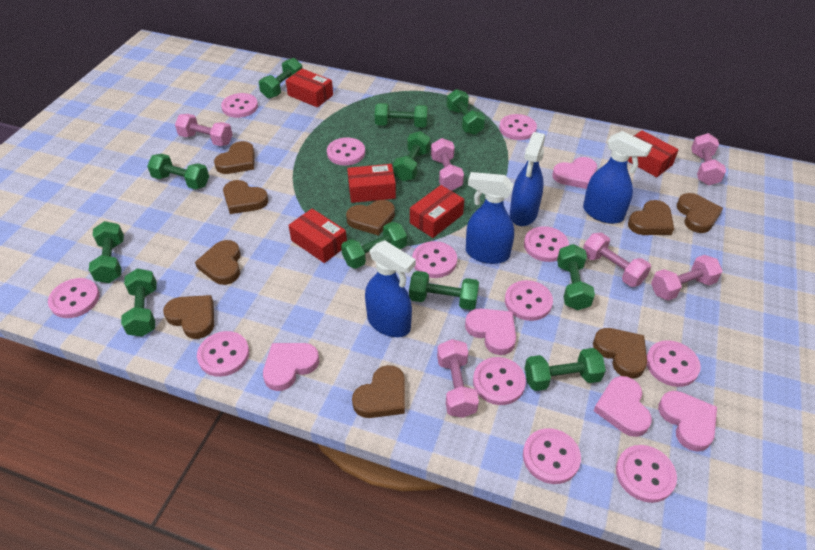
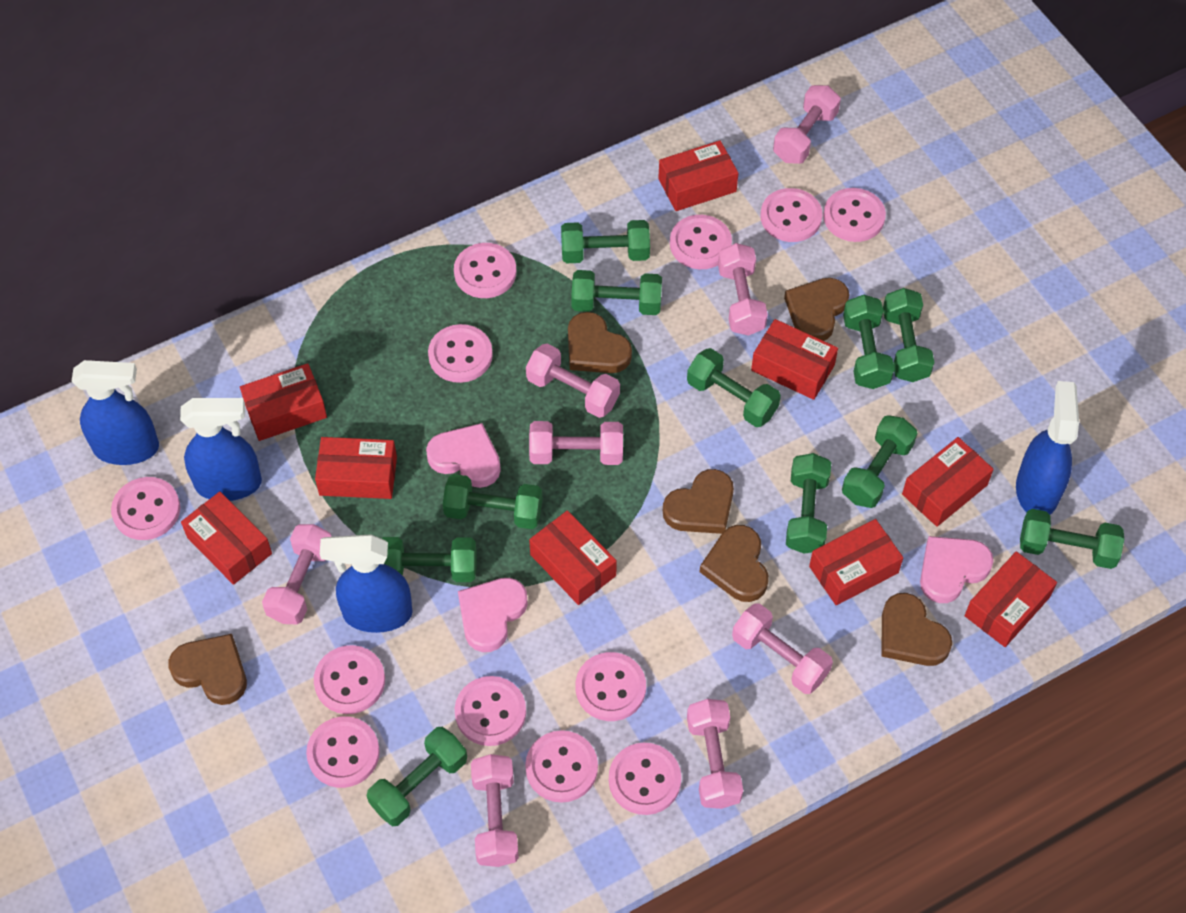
brown heart: 9 -> 6
pink dumbbell: 6 -> 8
pink heart: 5 -> 3
red box: 5 -> 9

